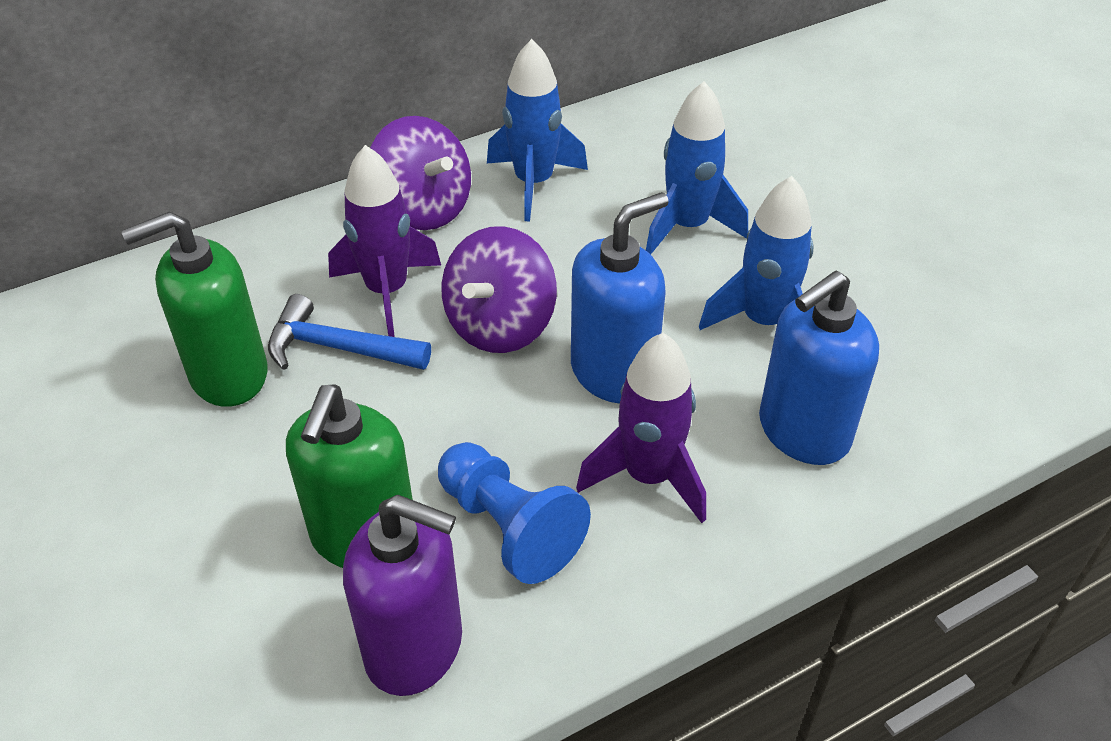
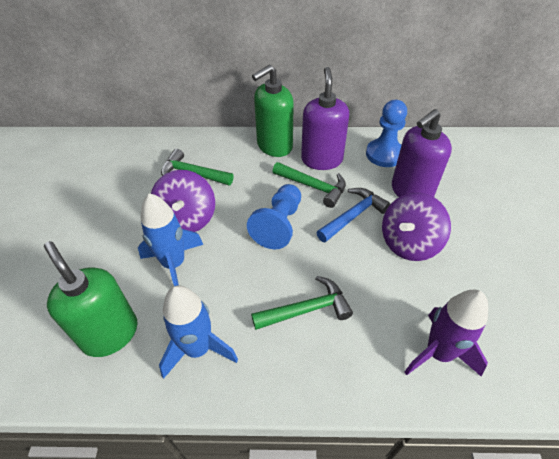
blue pawn: 1 -> 2
blue rocket: 3 -> 2
blue soap dispenser: 2 -> 0
green hammer: 0 -> 3
purple rocket: 2 -> 1
purple soap dispenser: 1 -> 2

